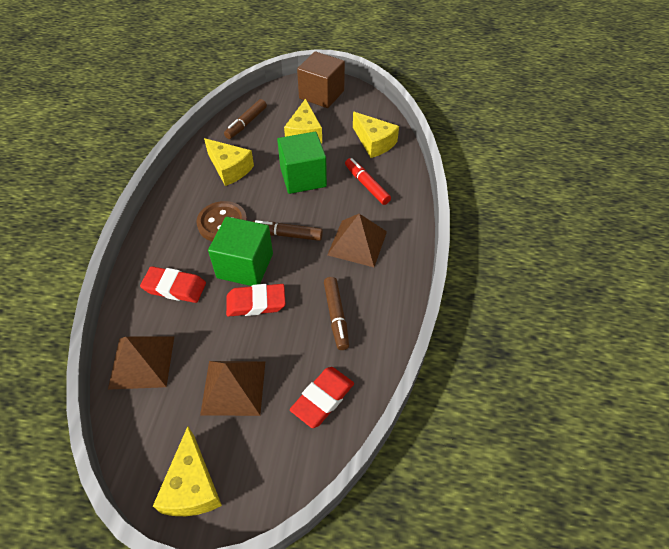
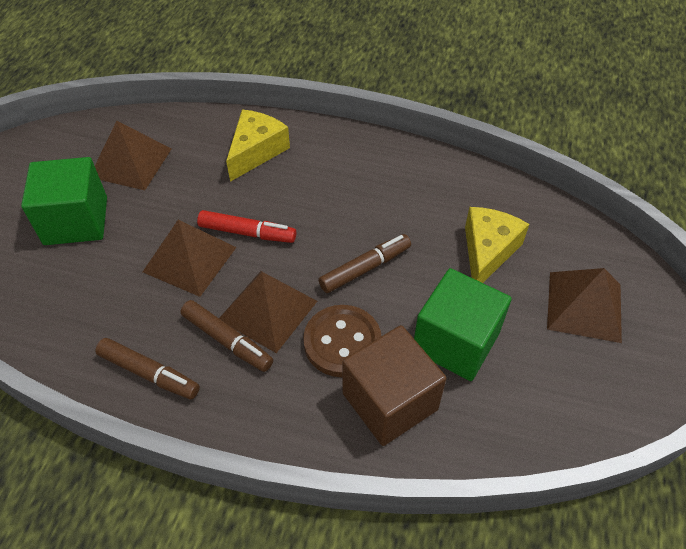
brown pyramid: 3 -> 4
red eraser: 3 -> 0
yellow cheese: 4 -> 2

